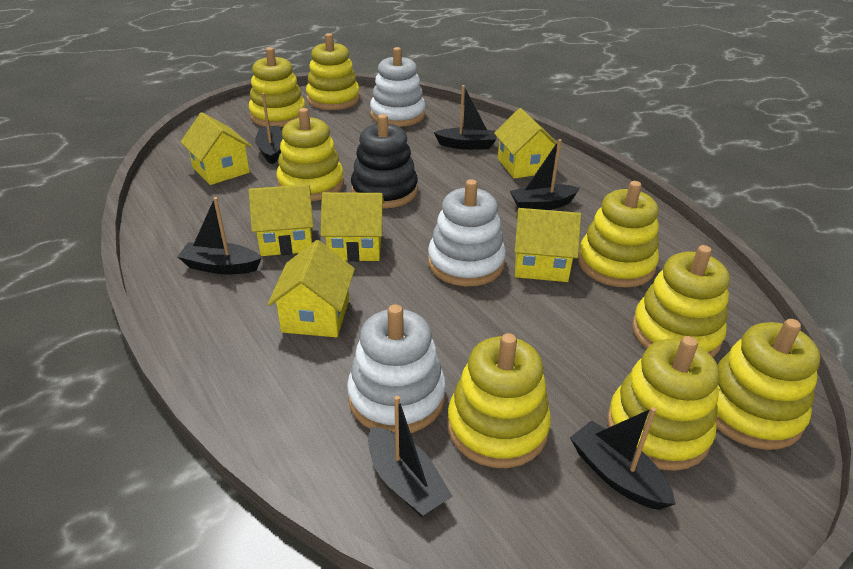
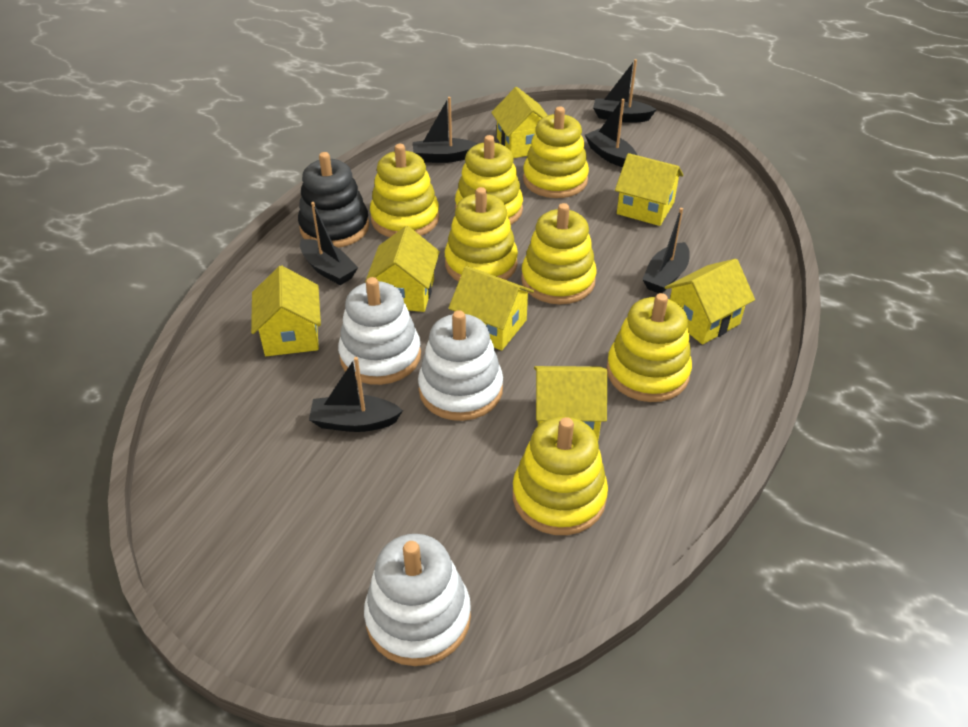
yellow house: 6 -> 7
yellow stacking toy: 8 -> 7

